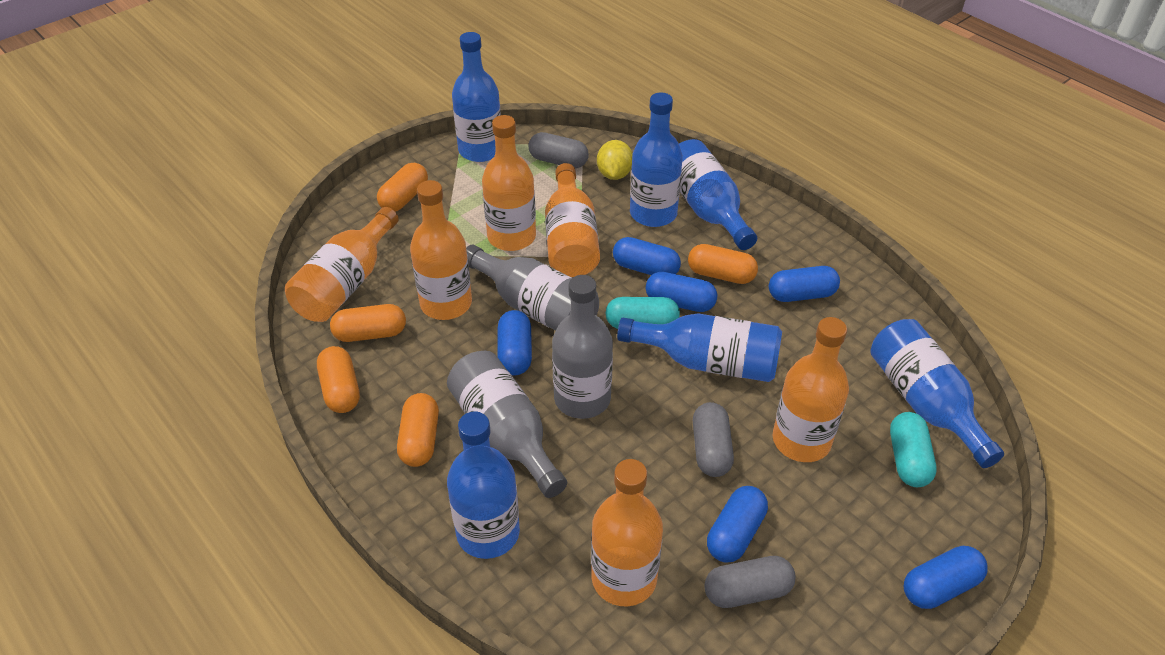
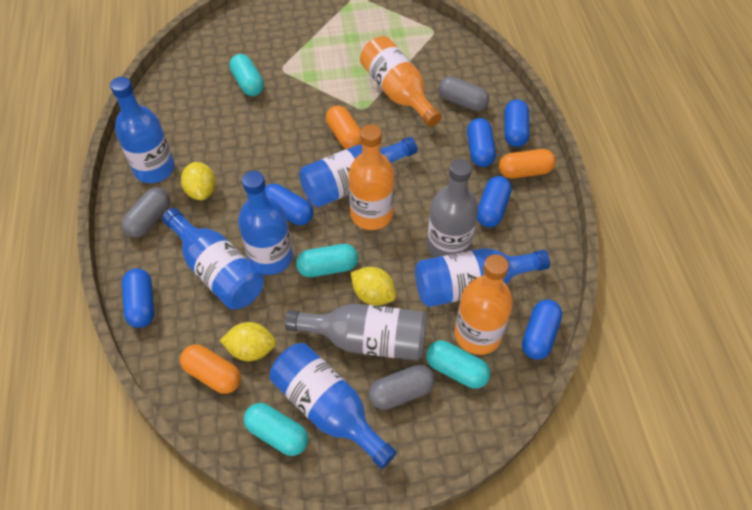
grey bottle: 3 -> 2
orange bottle: 6 -> 3
orange capsule: 5 -> 3
turquoise capsule: 2 -> 4
yellow lemon: 1 -> 3

